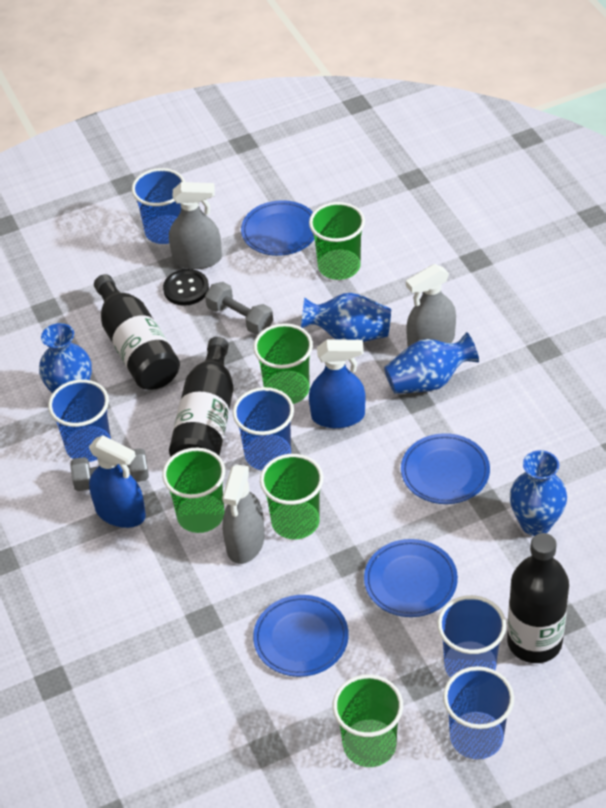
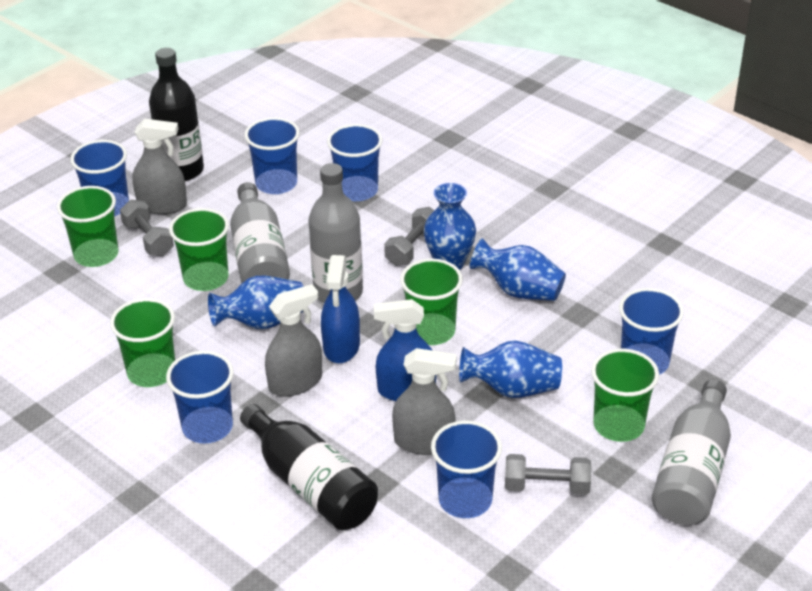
black bottle: 3 -> 2
black button: 1 -> 0
blue cup: 5 -> 6
blue plate: 4 -> 0
grey bottle: 0 -> 3
grey dumbbell: 2 -> 3

